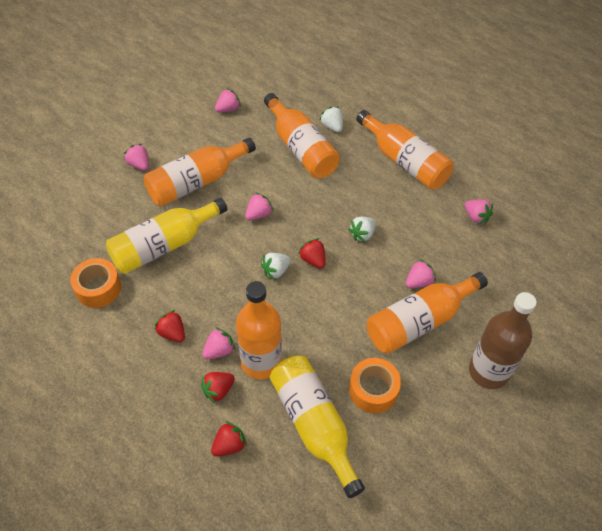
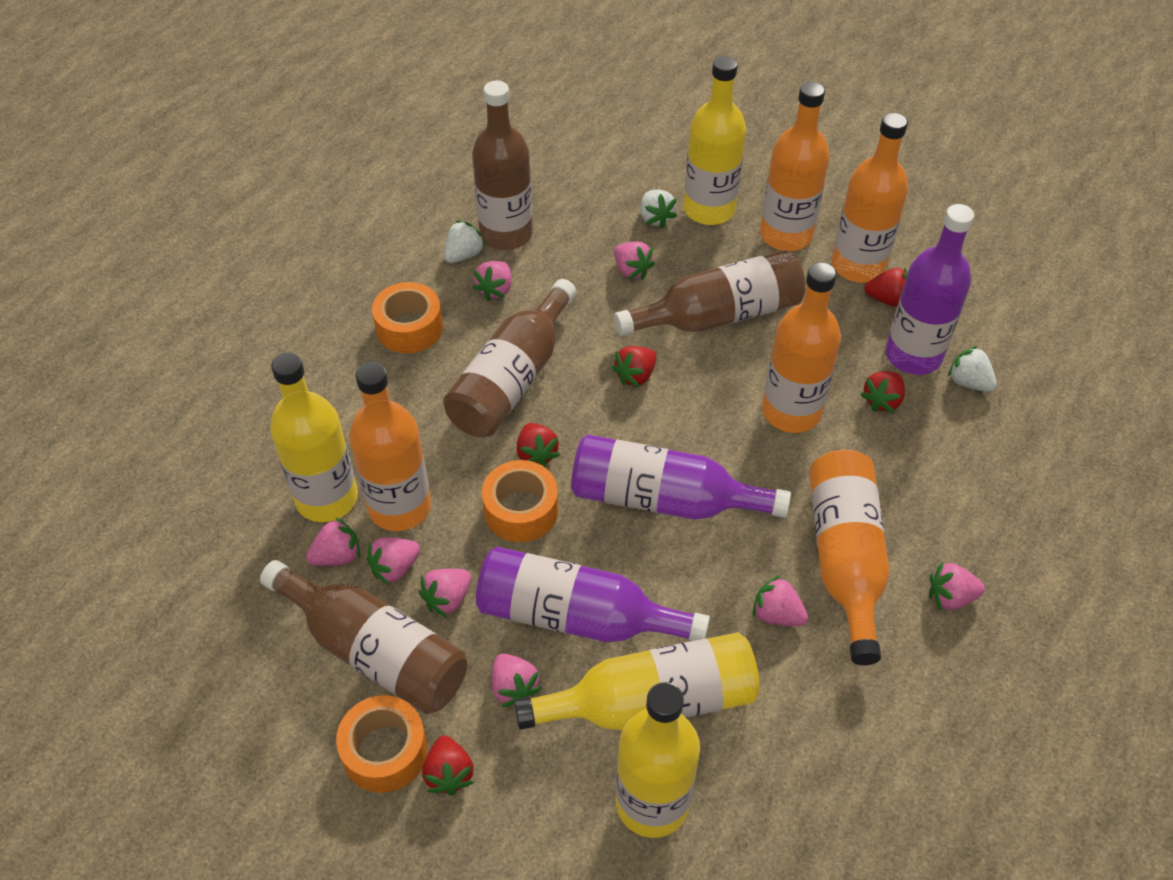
brown bottle: 1 -> 4
orange tape: 2 -> 3
pink strawberry: 6 -> 8
purple bottle: 0 -> 3
red strawberry: 4 -> 5
yellow bottle: 2 -> 4

